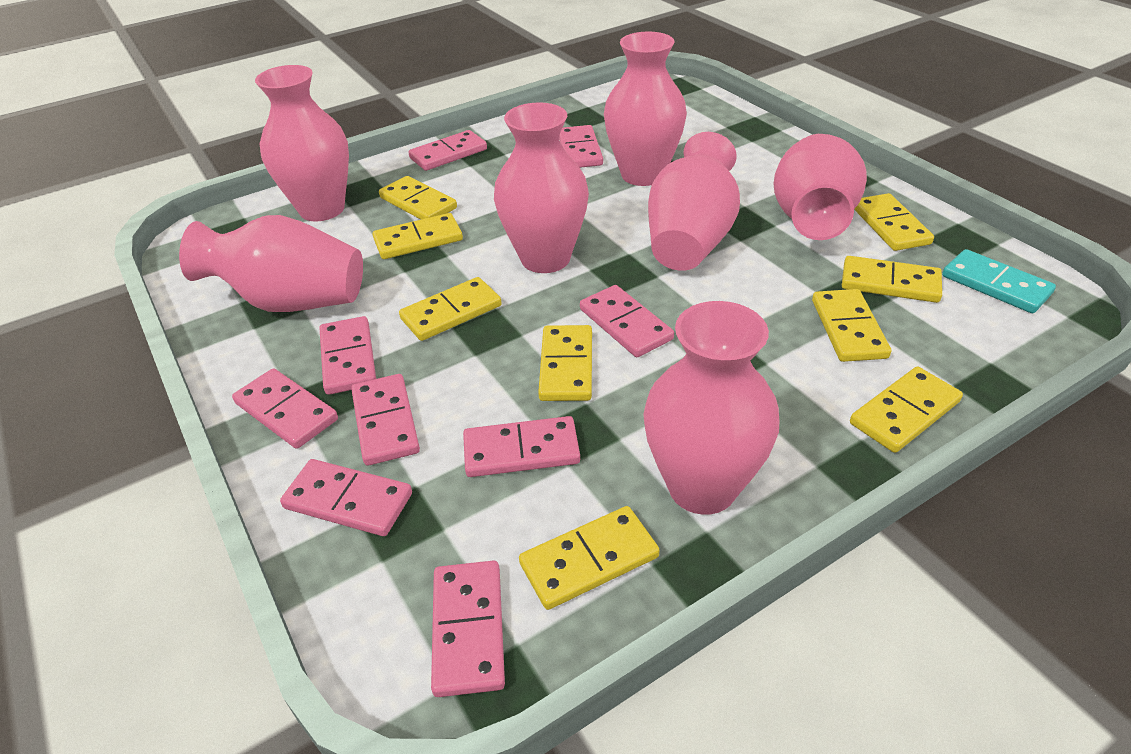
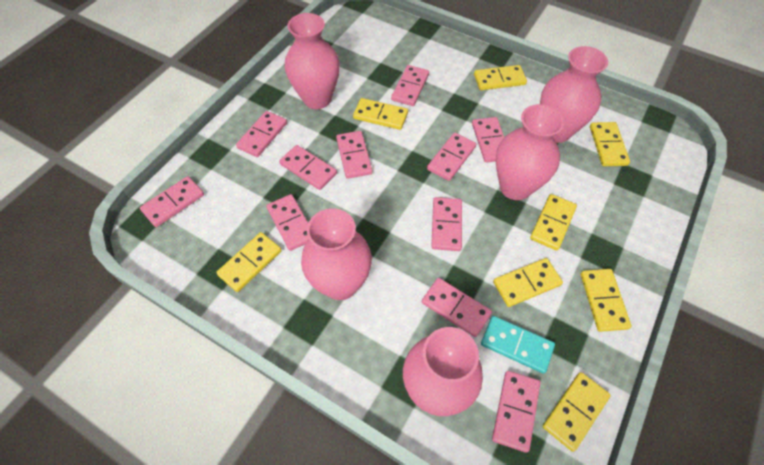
pink domino: 9 -> 11
pink vase: 7 -> 5
yellow domino: 9 -> 8

